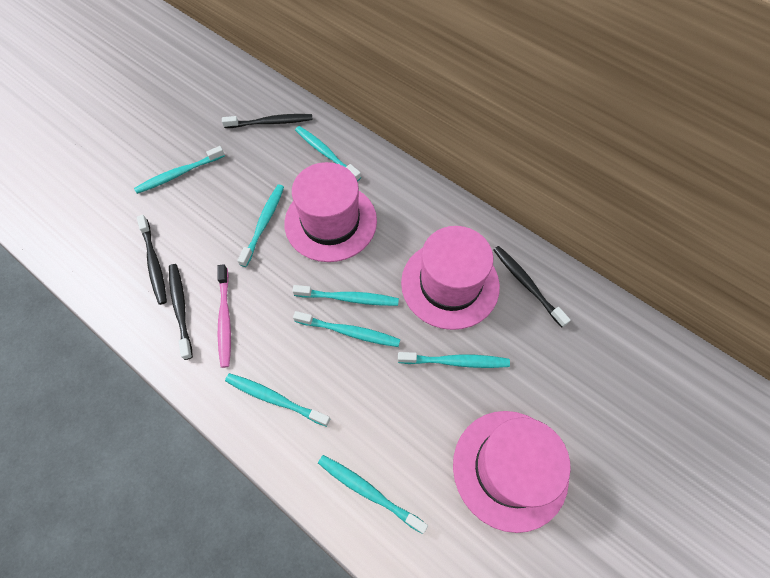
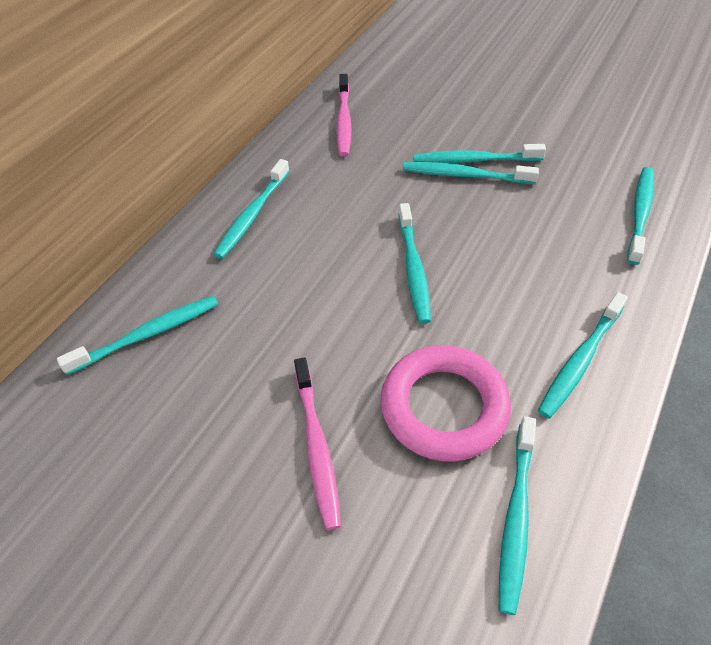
black toothbrush: 4 -> 0
pink hat: 3 -> 0
pink ring: 0 -> 1
pink toothbrush: 1 -> 2

